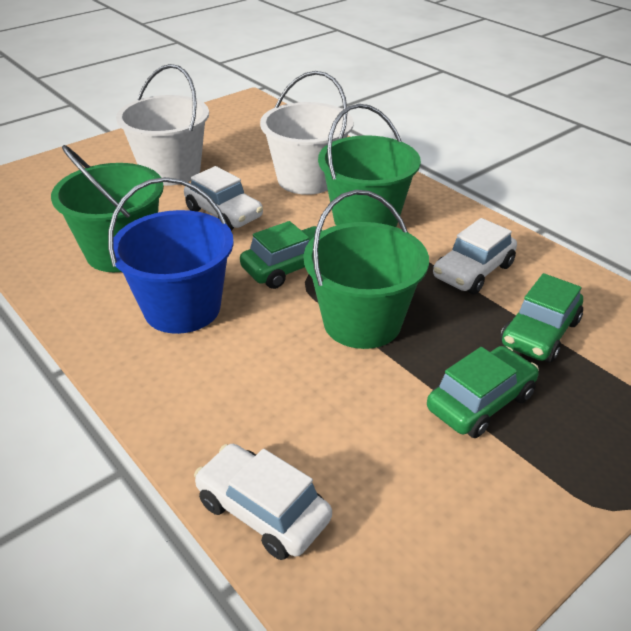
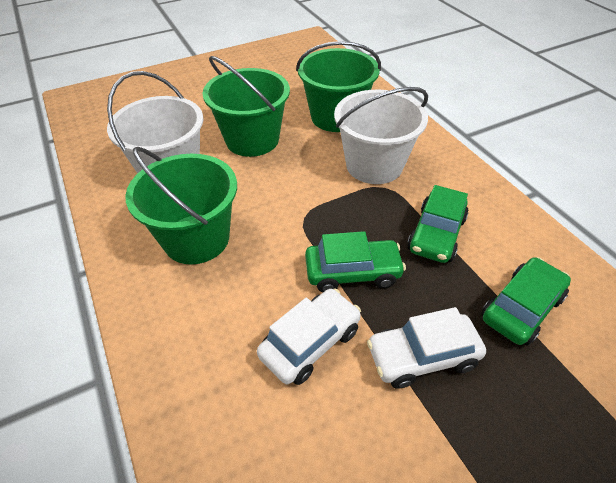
blue bucket: 1 -> 0
white car: 3 -> 2

